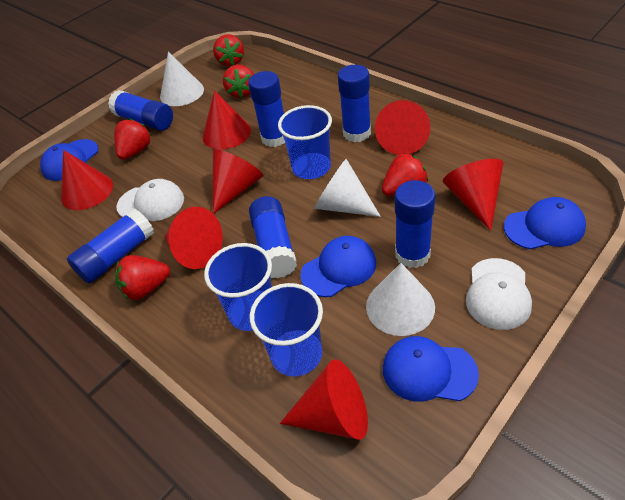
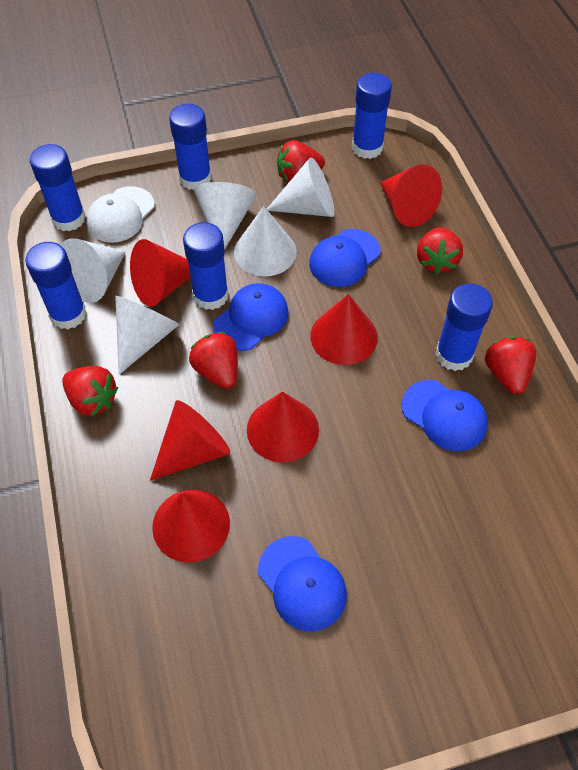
blue cup: 3 -> 0
red cone: 7 -> 6
white cap: 2 -> 1
white cone: 3 -> 5

